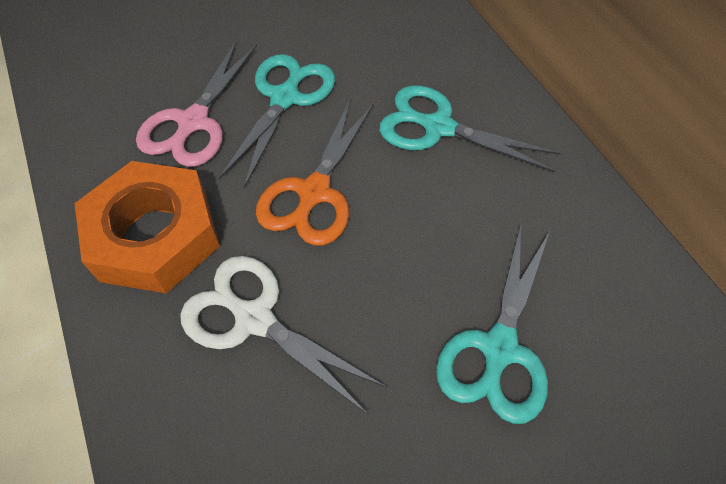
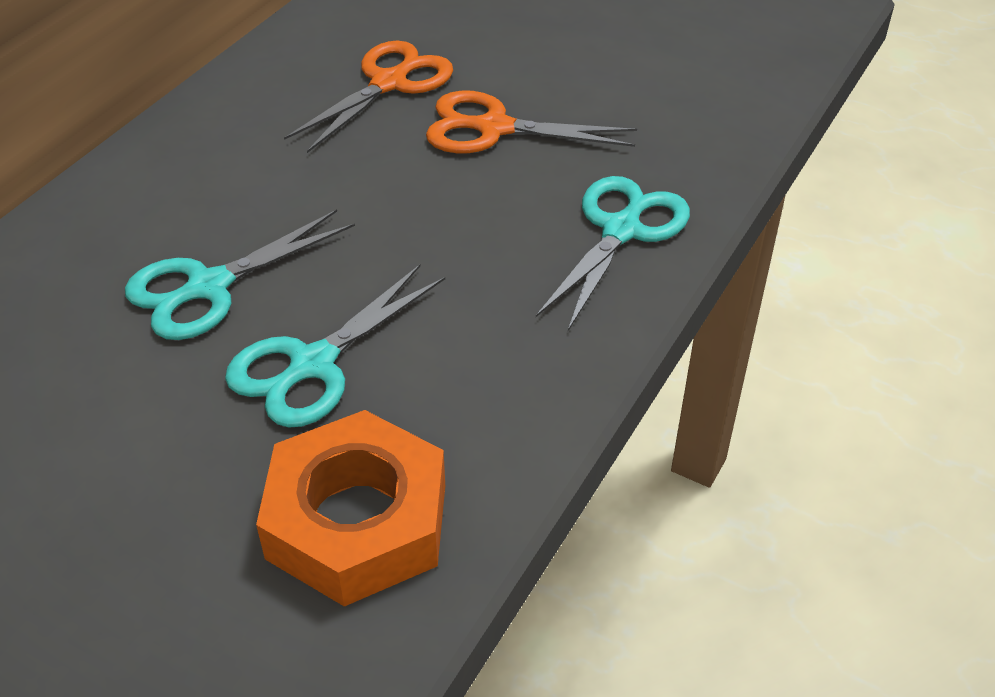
orange scissors: 1 -> 2
pink scissors: 1 -> 0
white scissors: 1 -> 0

